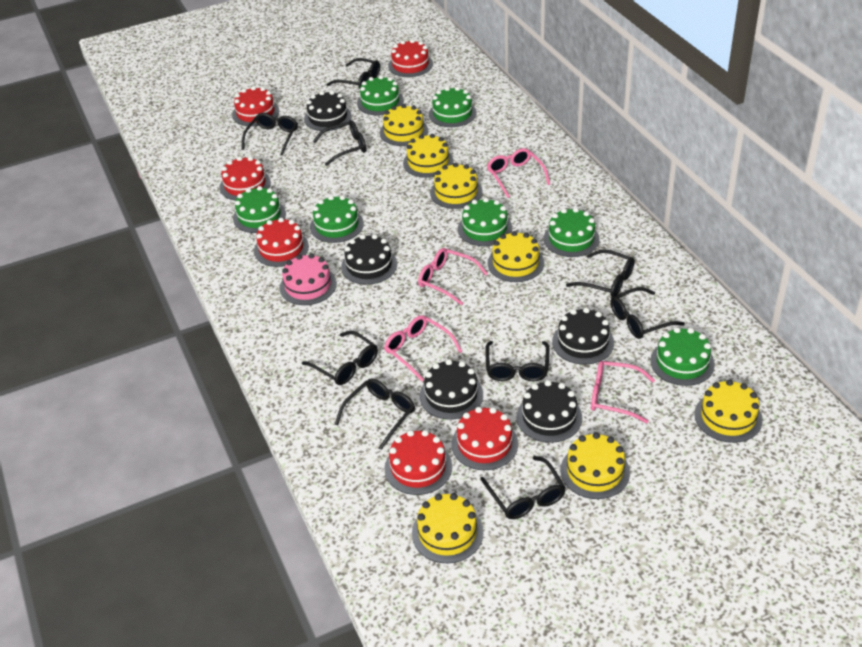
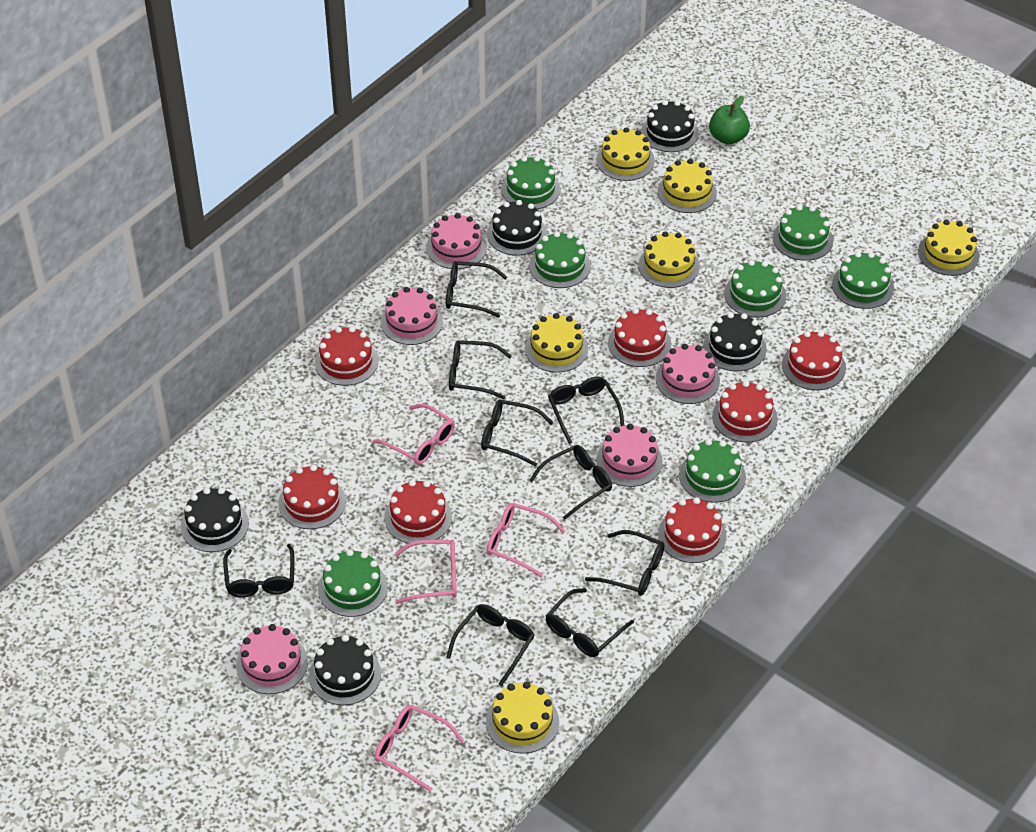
green apple: 0 -> 1
pink cake: 1 -> 5
red cake: 6 -> 7
yellow cake: 7 -> 6

